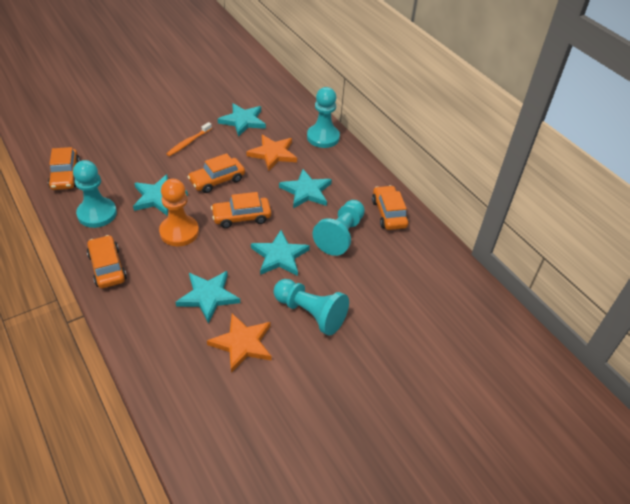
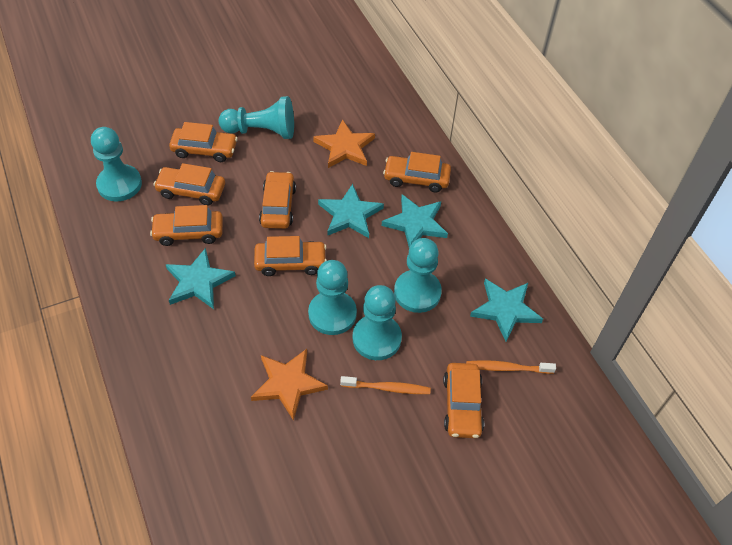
orange car: 5 -> 7
orange pawn: 1 -> 0
orange toothbrush: 1 -> 2
turquoise pawn: 4 -> 5
turquoise star: 5 -> 4

